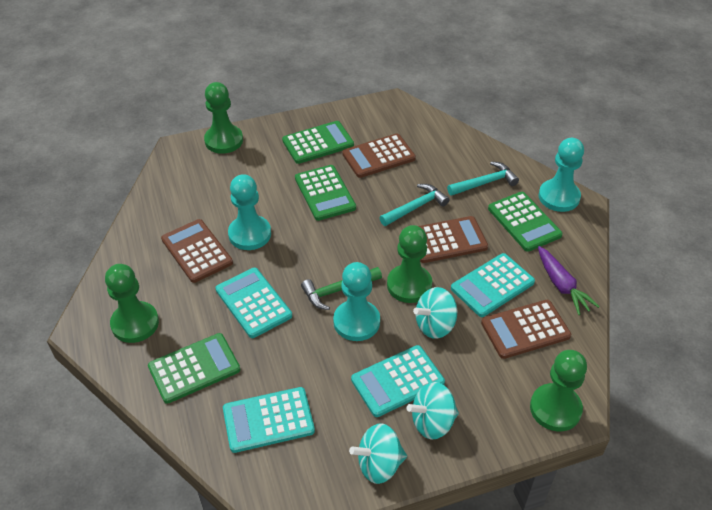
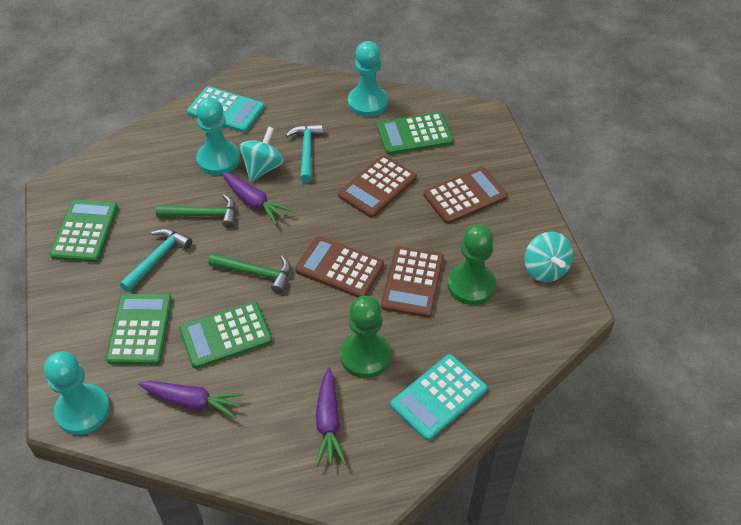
green hammer: 1 -> 2
green pawn: 4 -> 2
purple carrot: 1 -> 3
turquoise calculator: 4 -> 2
turquoise spinning top: 3 -> 2

